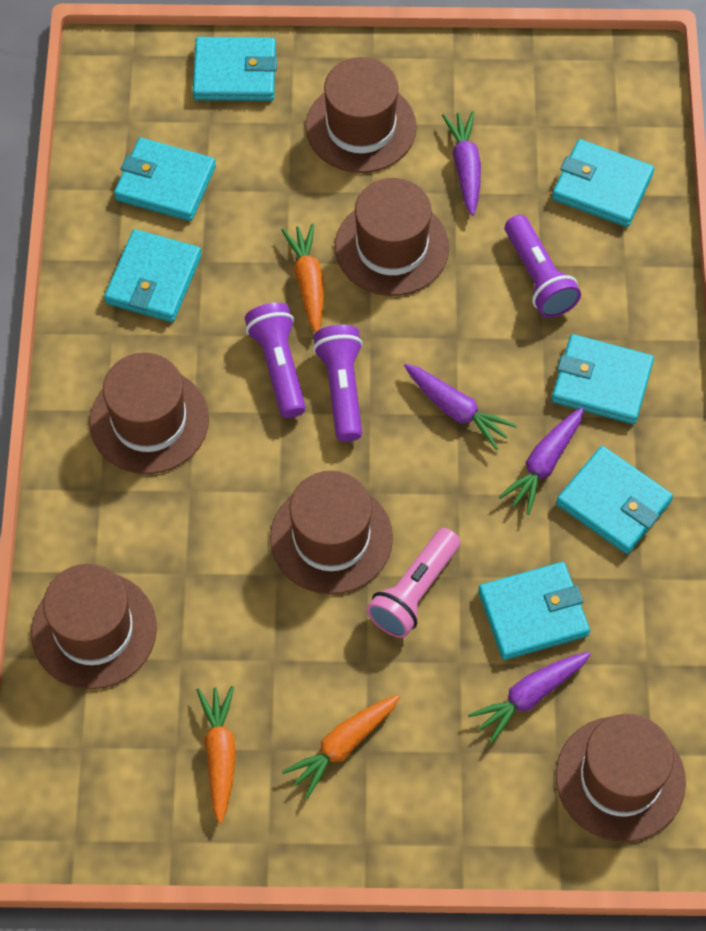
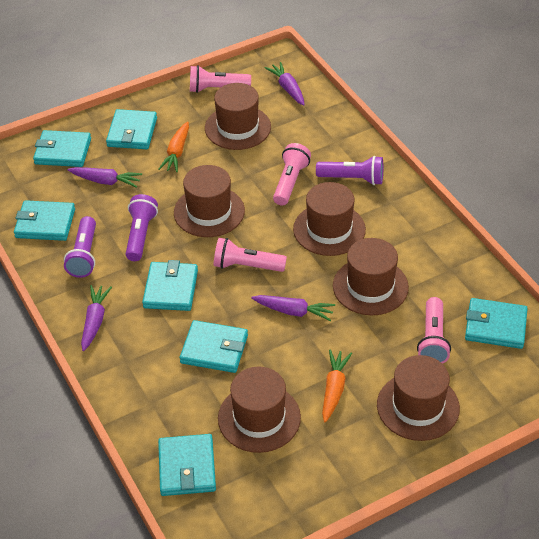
orange carrot: 3 -> 2
pink flashlight: 1 -> 4

